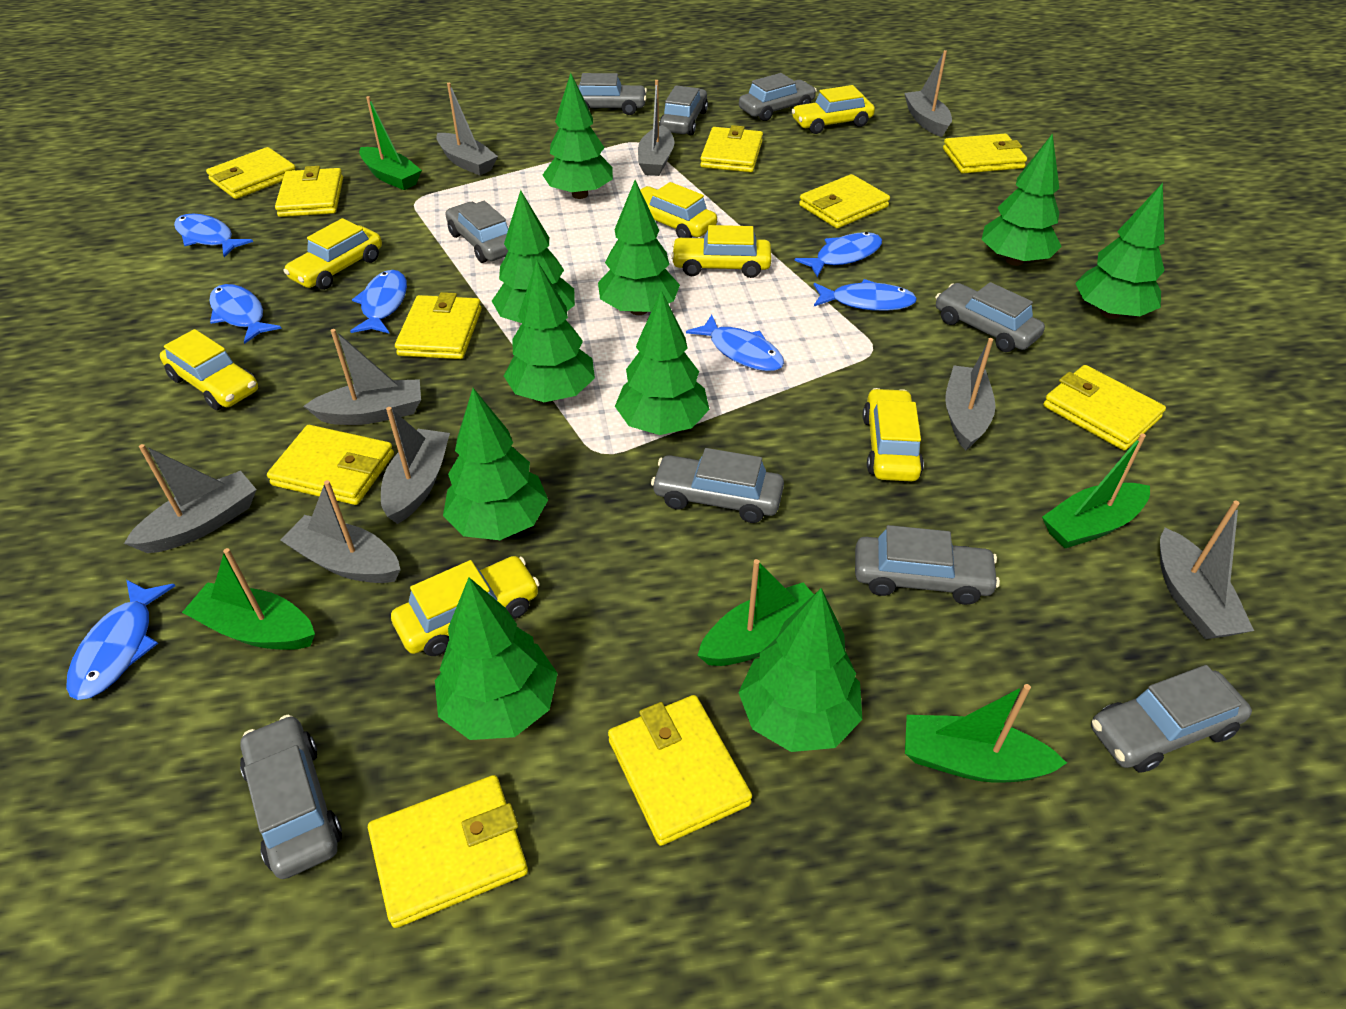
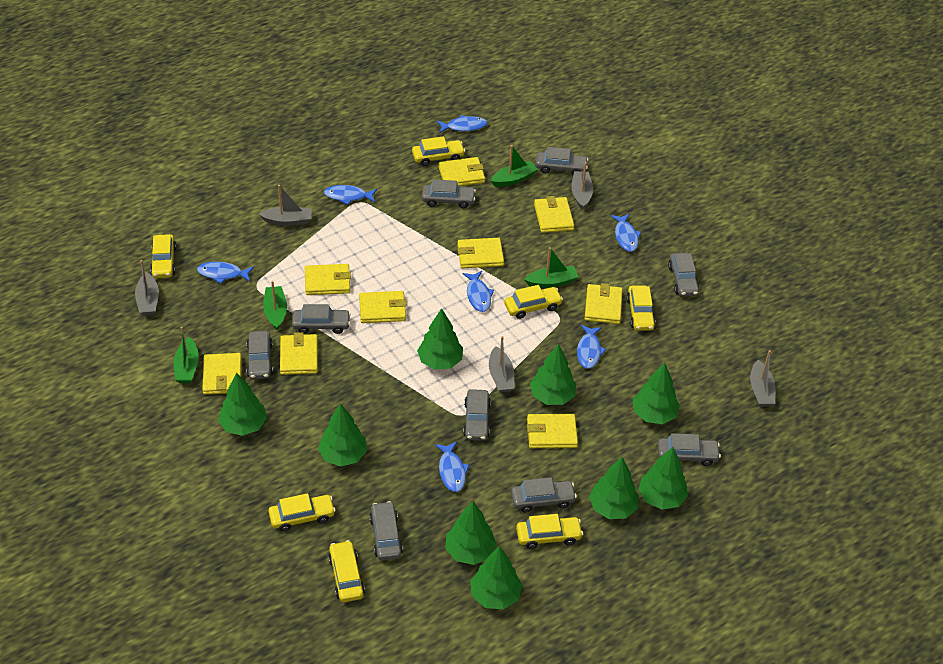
green boat: 5 -> 4
green tree: 10 -> 9
grey boat: 9 -> 5
yellow wallet: 10 -> 9

